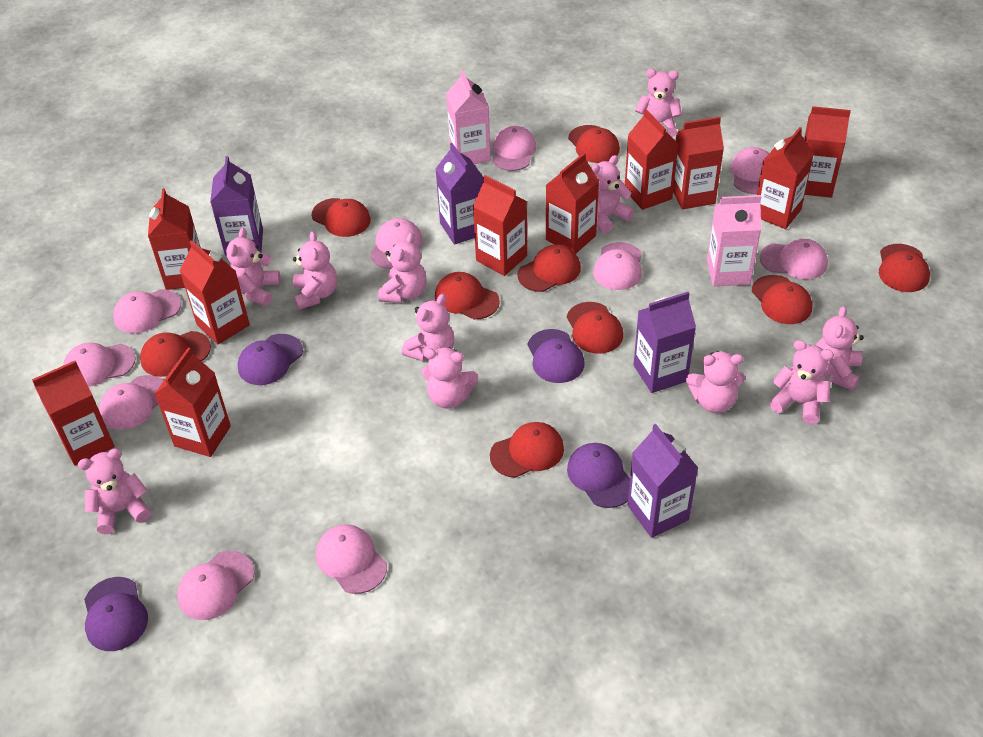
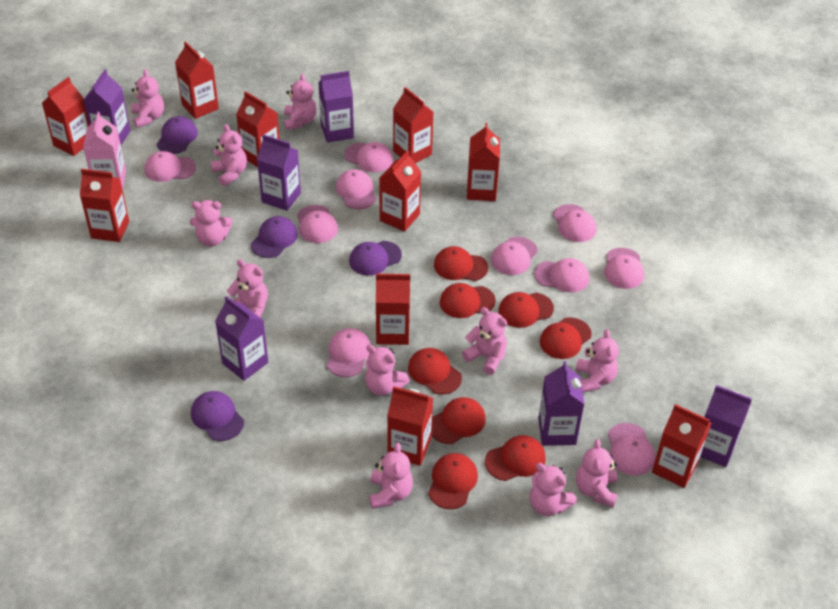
pink carton: 2 -> 1
purple carton: 4 -> 6
red cap: 9 -> 8

